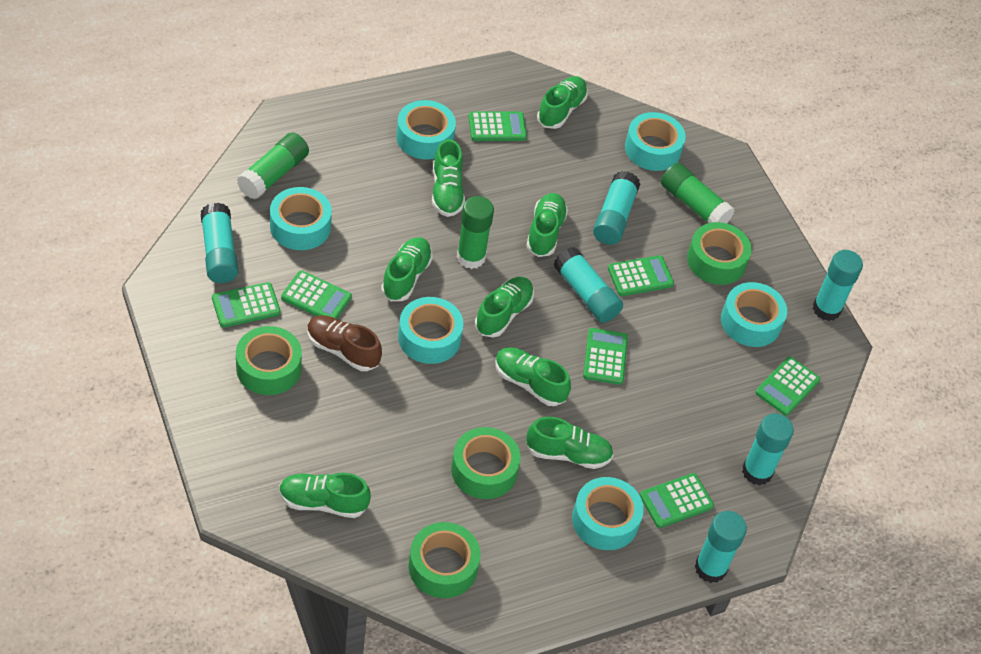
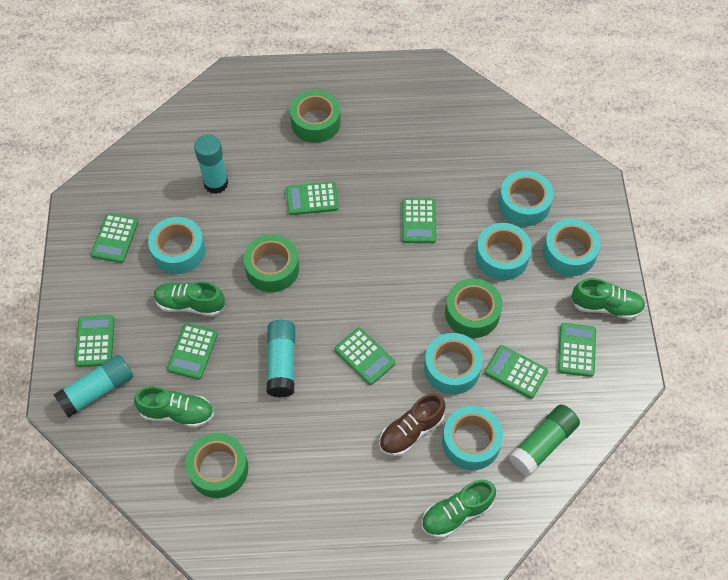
green calculator: 7 -> 8
green glue stick: 3 -> 1
green shoe: 8 -> 4
turquoise glue stick: 6 -> 3

